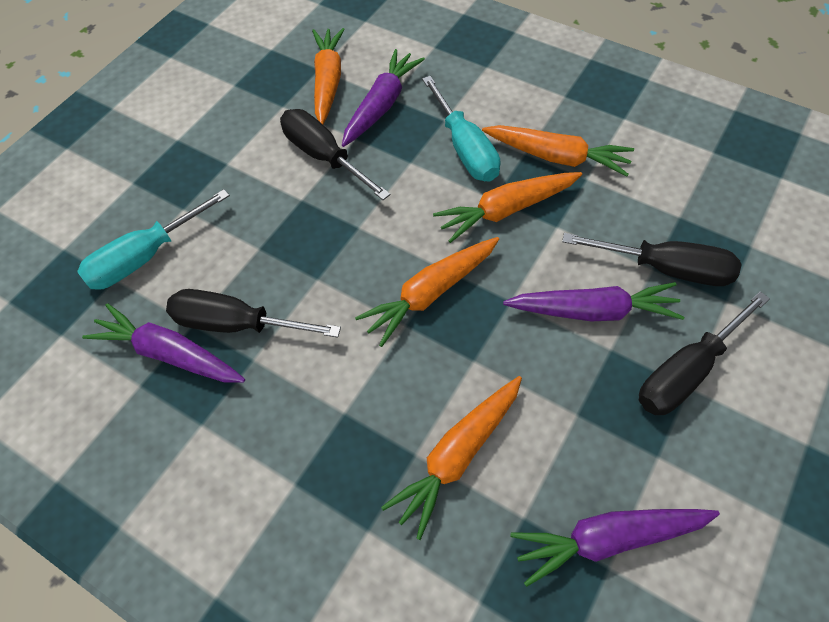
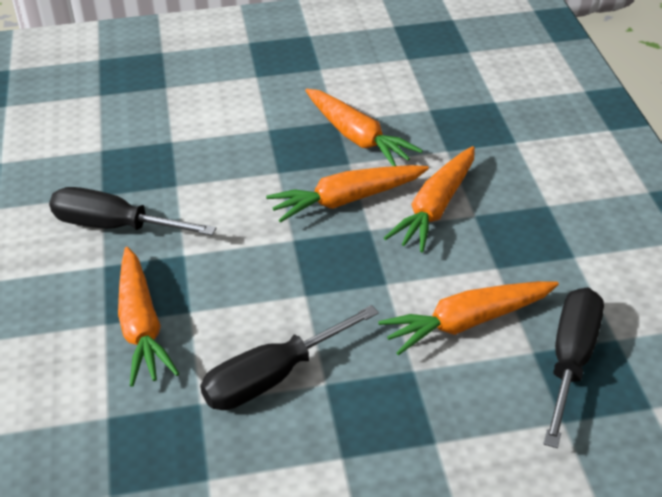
black screwdriver: 4 -> 3
purple carrot: 4 -> 0
turquoise screwdriver: 2 -> 0

